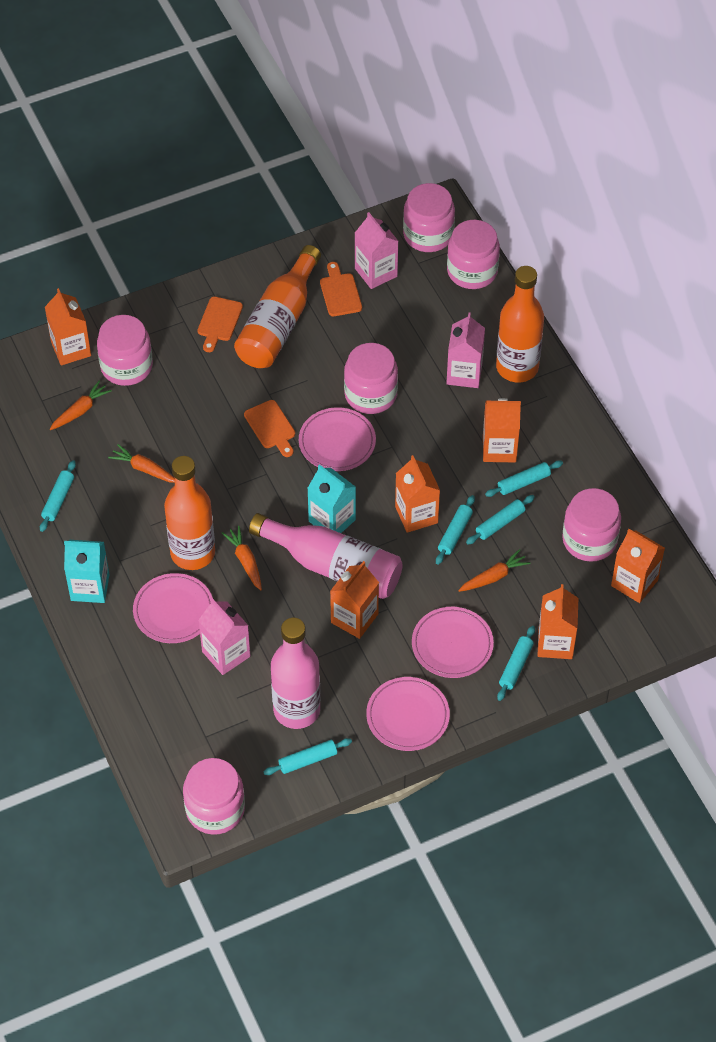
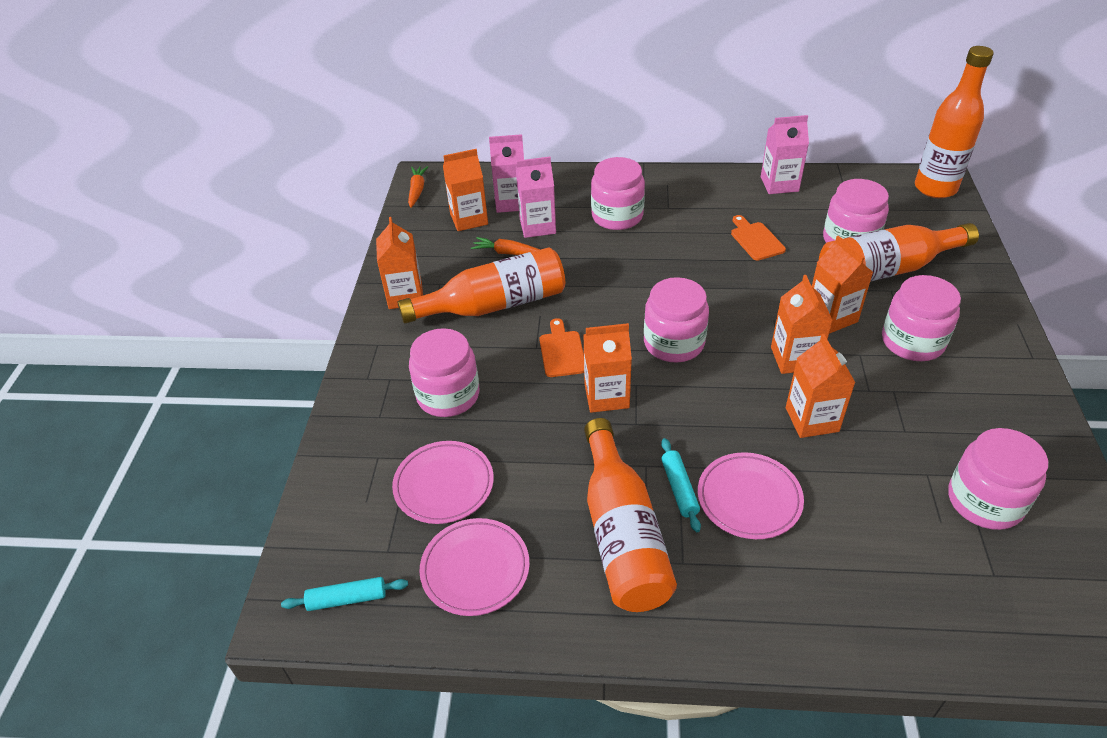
orange bottle: 3 -> 4
orange carrot: 4 -> 2
orange cutting board: 3 -> 2
pink bottle: 2 -> 0
pink plate: 4 -> 3
turquoise carton: 2 -> 0
turquoise rolling pin: 6 -> 2

